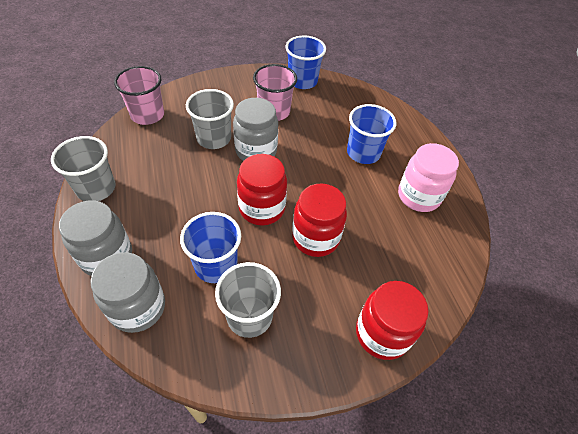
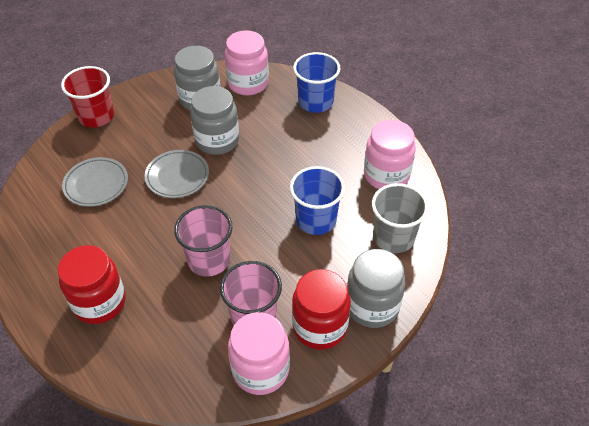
blue cup: 3 -> 2
grey cup: 3 -> 1
grey plate: 0 -> 2
pink jar: 1 -> 3
red cup: 0 -> 1
red jar: 3 -> 2

